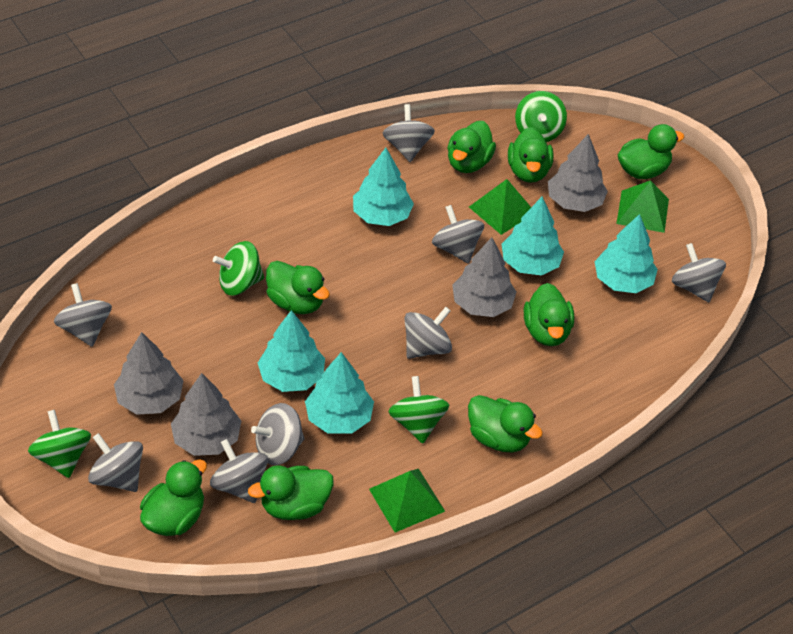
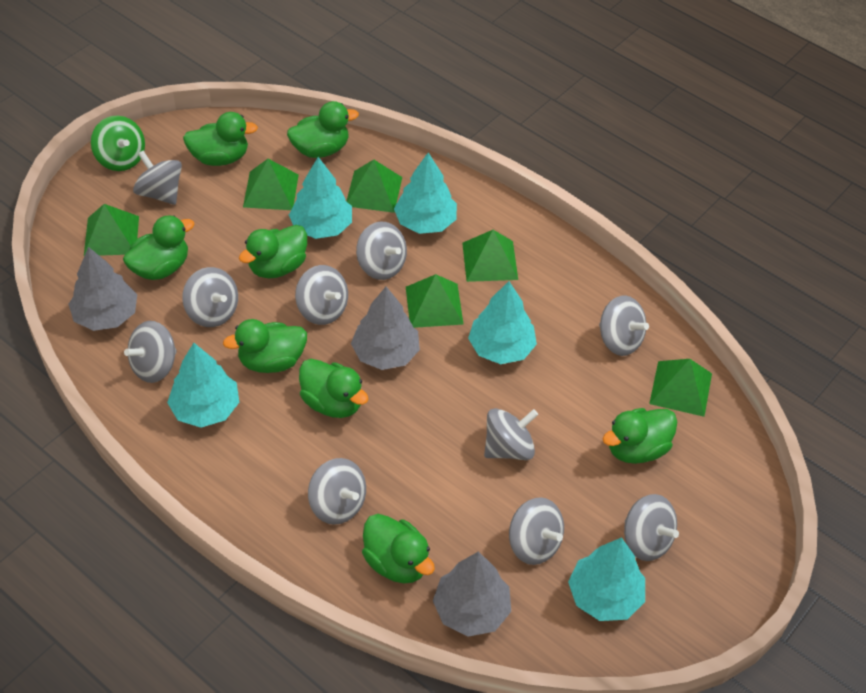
green pyramid: 3 -> 6
green spinning top: 4 -> 1
grey spinning top: 8 -> 10
grey tree: 4 -> 3

